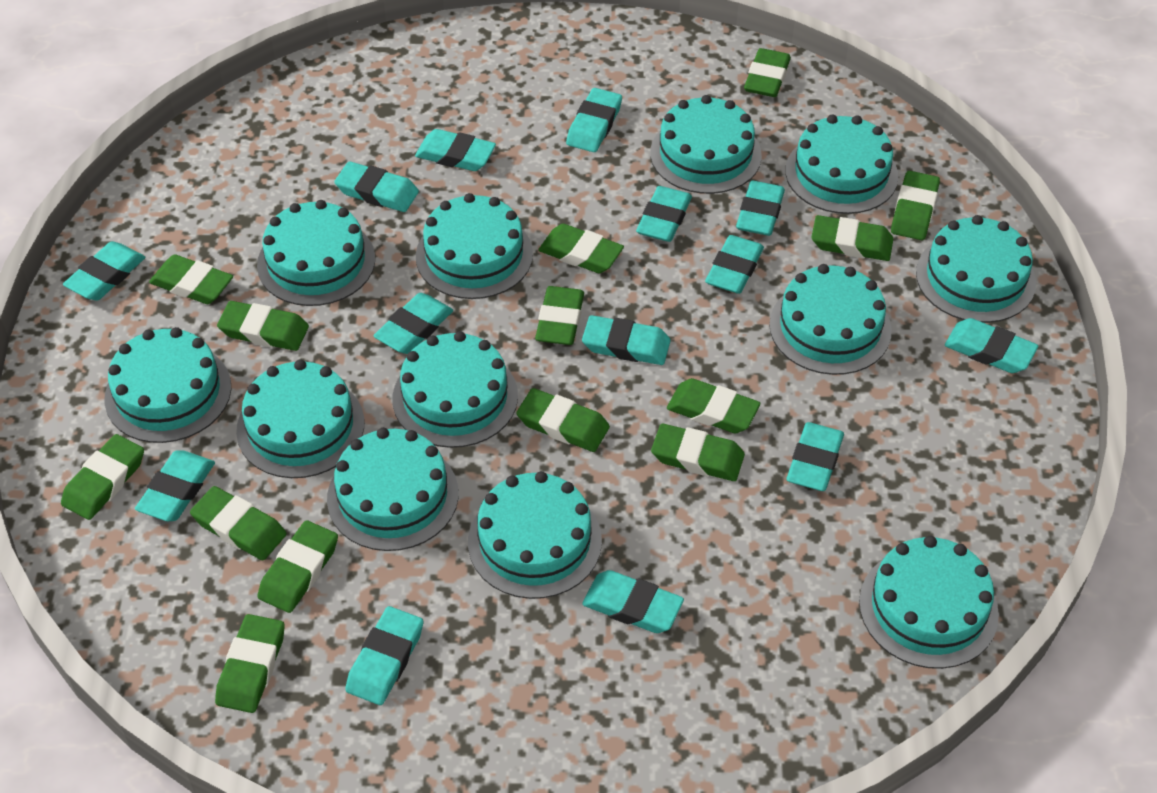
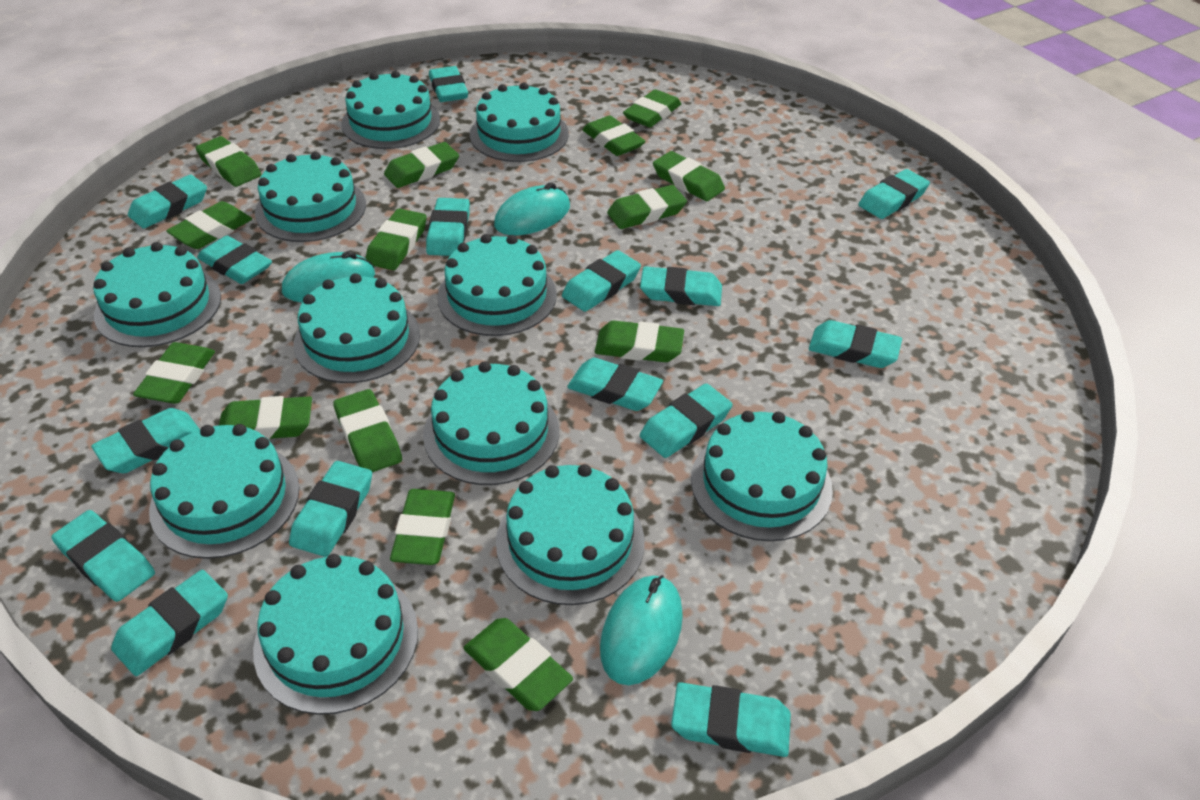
turquoise cake: 12 -> 11
turquoise eraser: 14 -> 15
turquoise mouse: 0 -> 3

